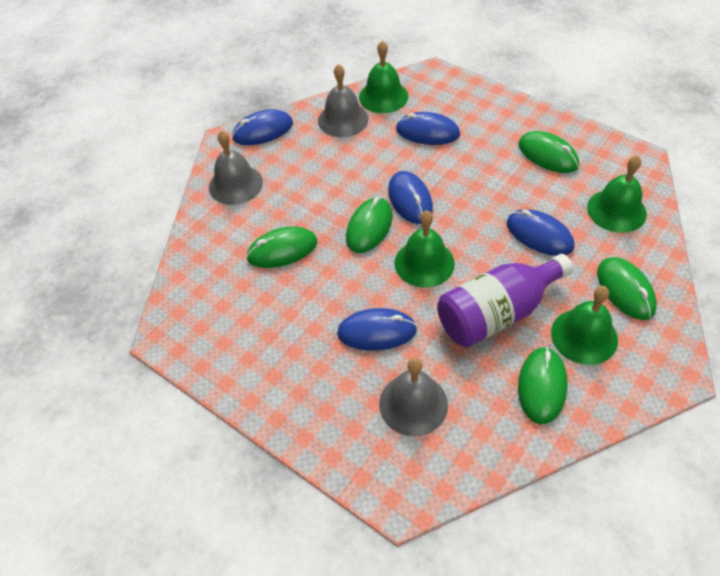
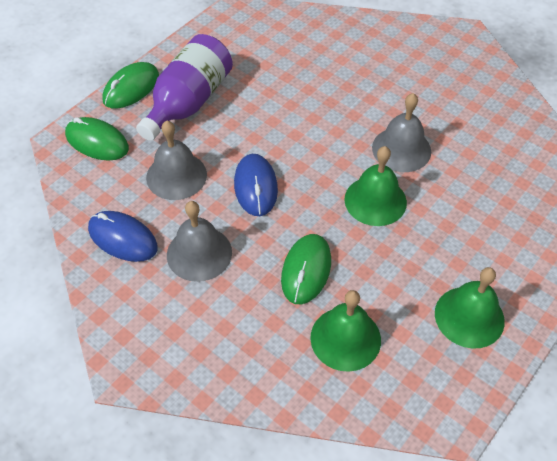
blue mouse: 5 -> 2
green bell: 4 -> 3
green mouse: 5 -> 3

